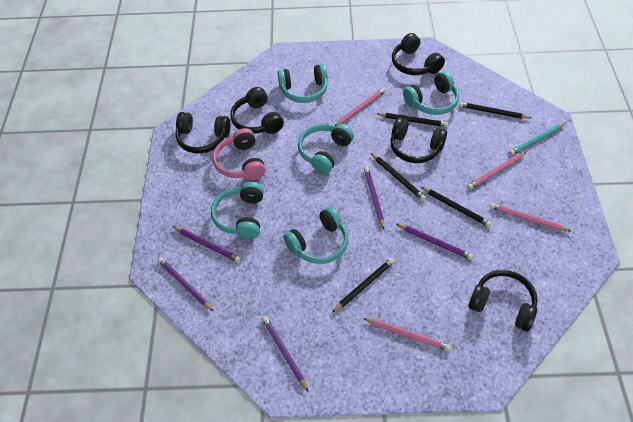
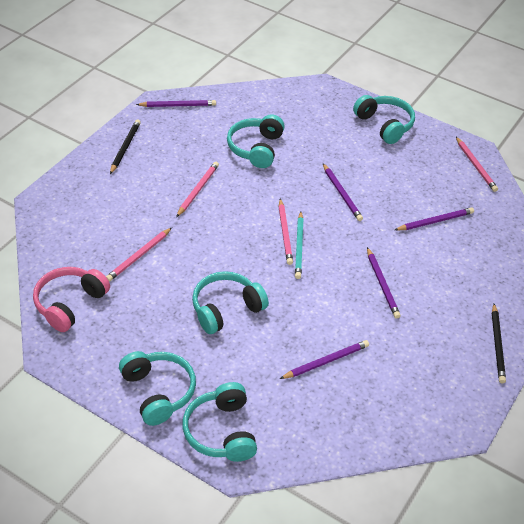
black headphones: 5 -> 0
black pencil: 5 -> 2

